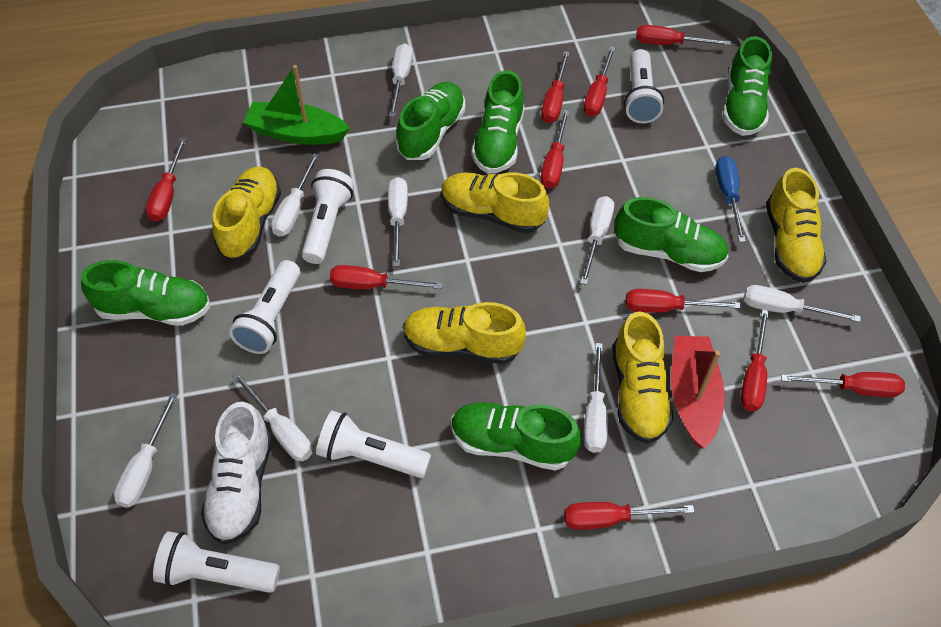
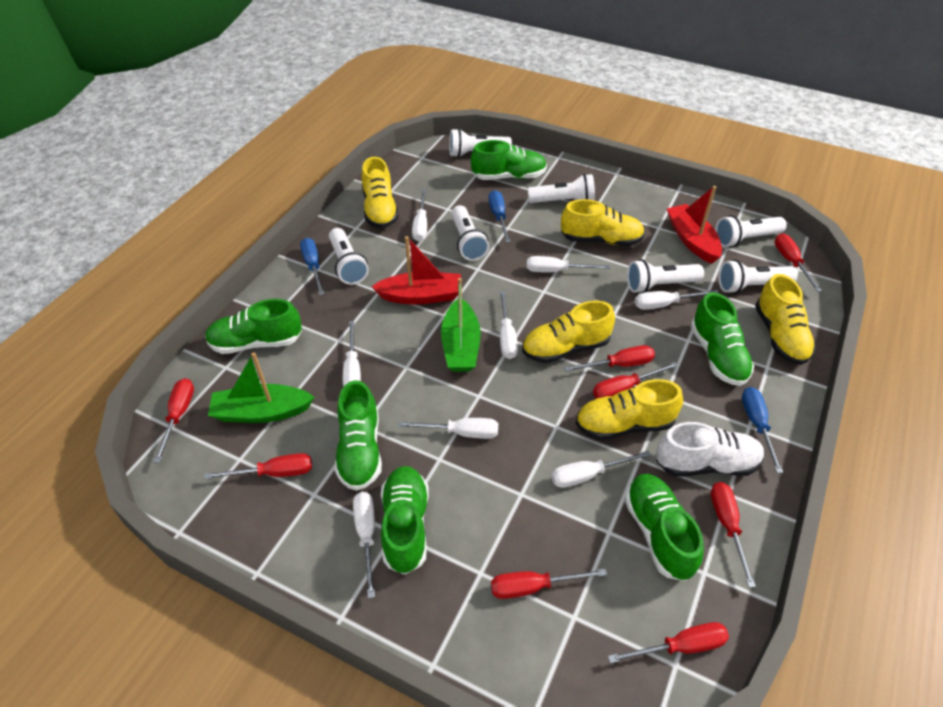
blue screwdriver: 1 -> 3
green boat: 1 -> 2
red boat: 1 -> 2
red screwdriver: 10 -> 8
white flashlight: 5 -> 7

